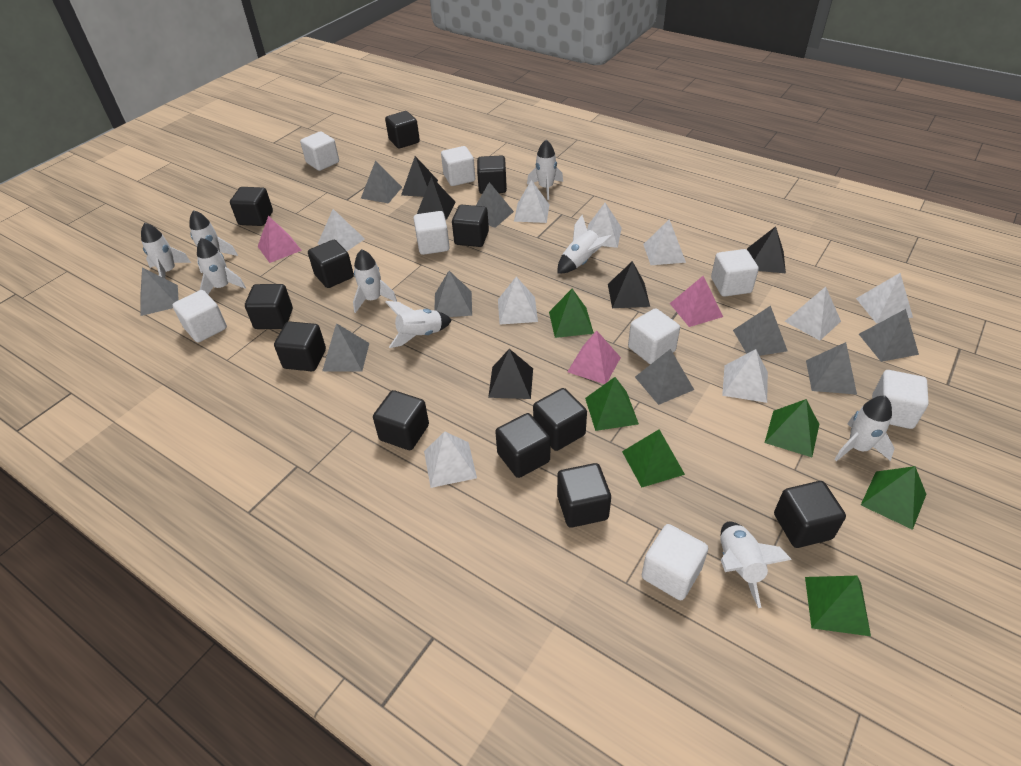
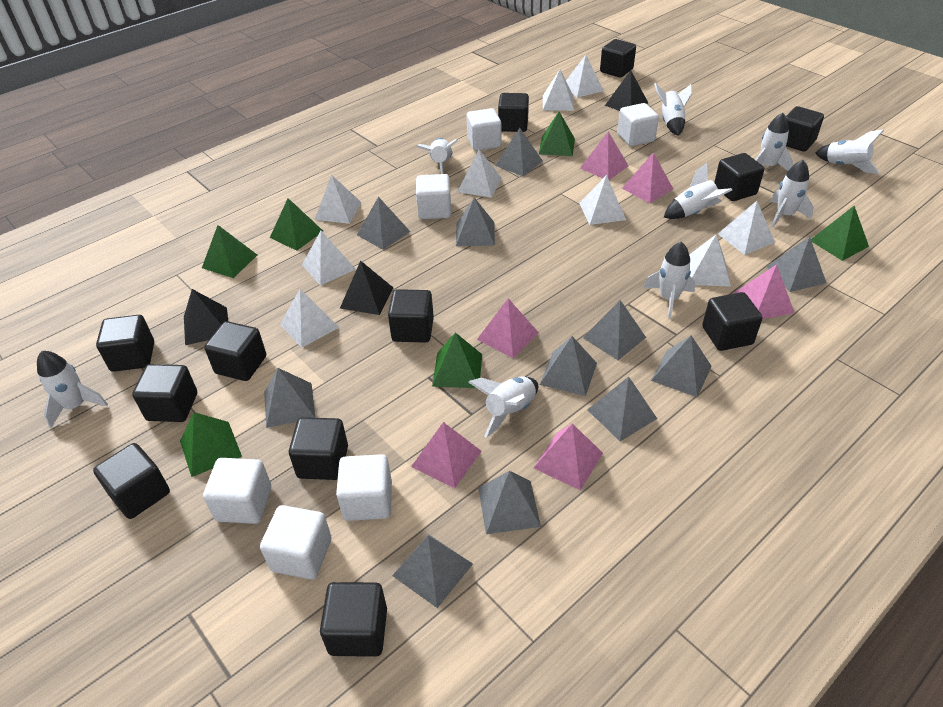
black pyramid: 5 -> 3
grey pyramid: 9 -> 11
pink pyramid: 3 -> 6
white cube: 8 -> 6

